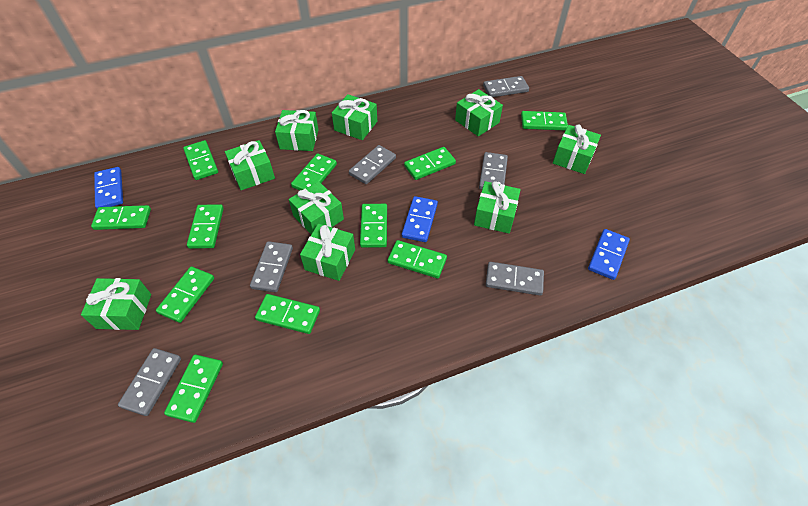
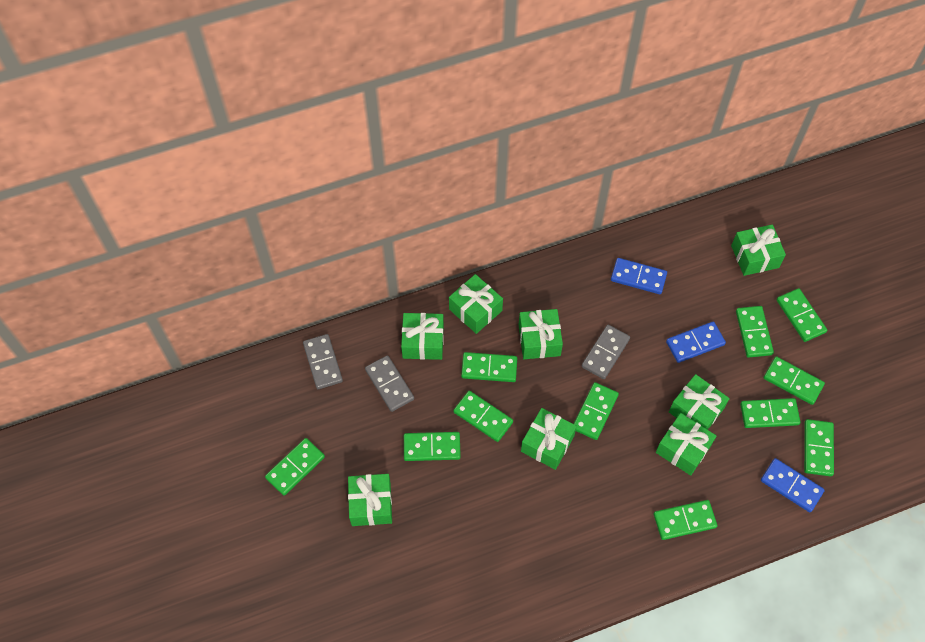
green gift: 9 -> 8
grey domino: 6 -> 3

